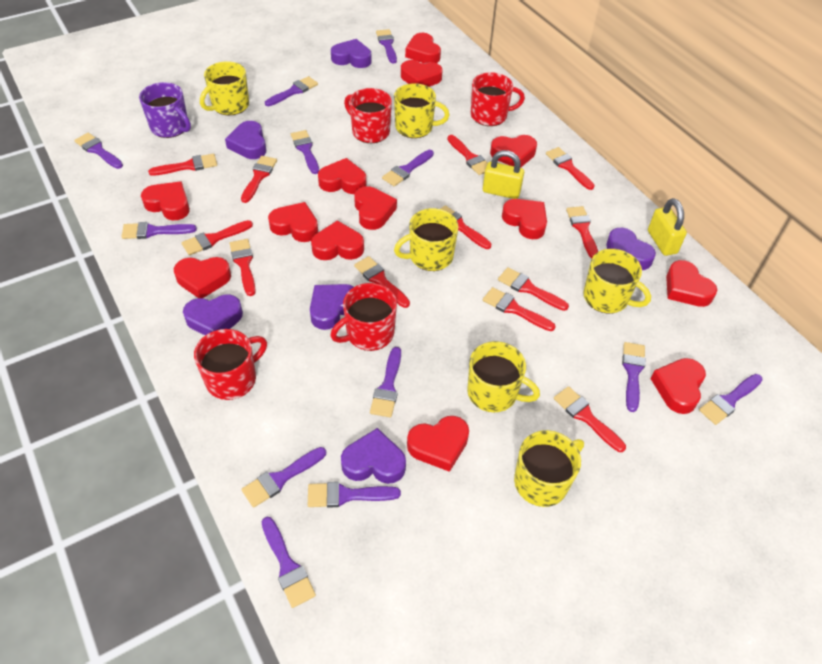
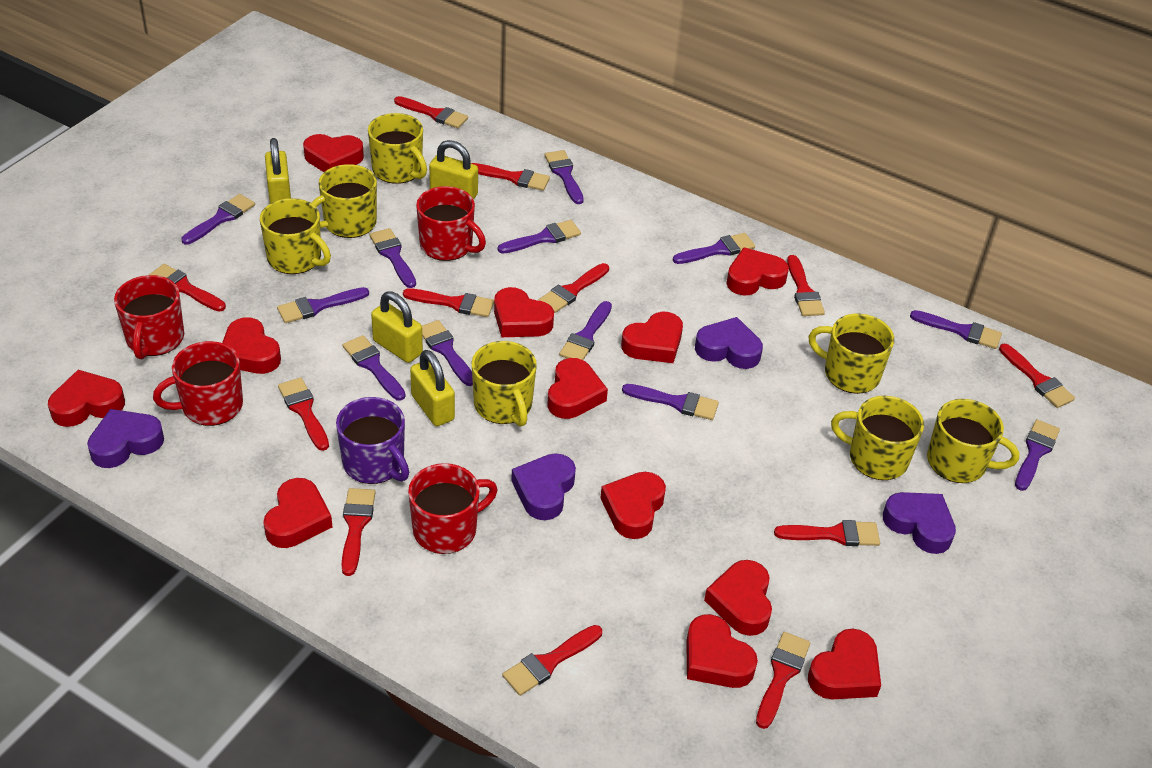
purple heart: 6 -> 4
red heart: 13 -> 12
yellow mug: 6 -> 7
yellow padlock: 2 -> 4

